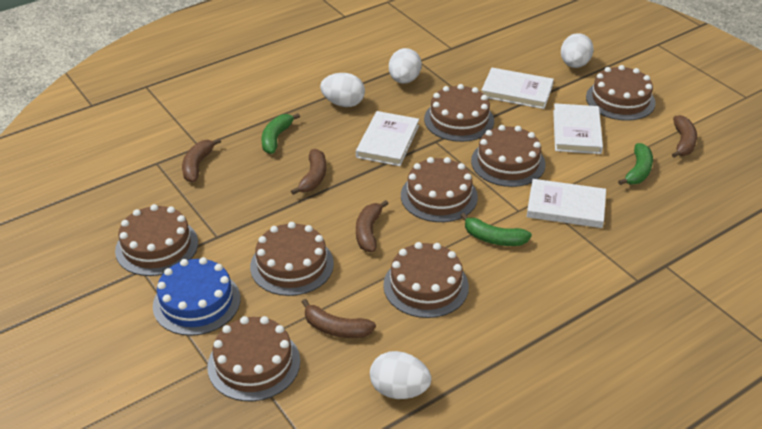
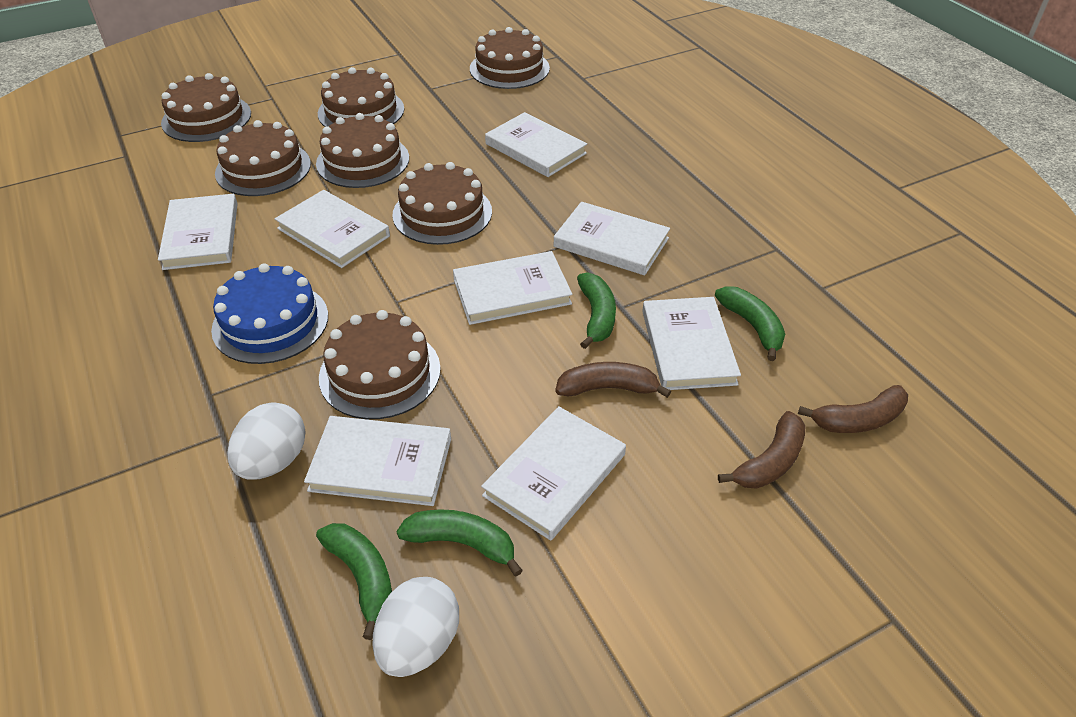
brown banana: 5 -> 3
brown cake: 8 -> 7
green banana: 3 -> 4
white book: 4 -> 8
white egg: 4 -> 2

